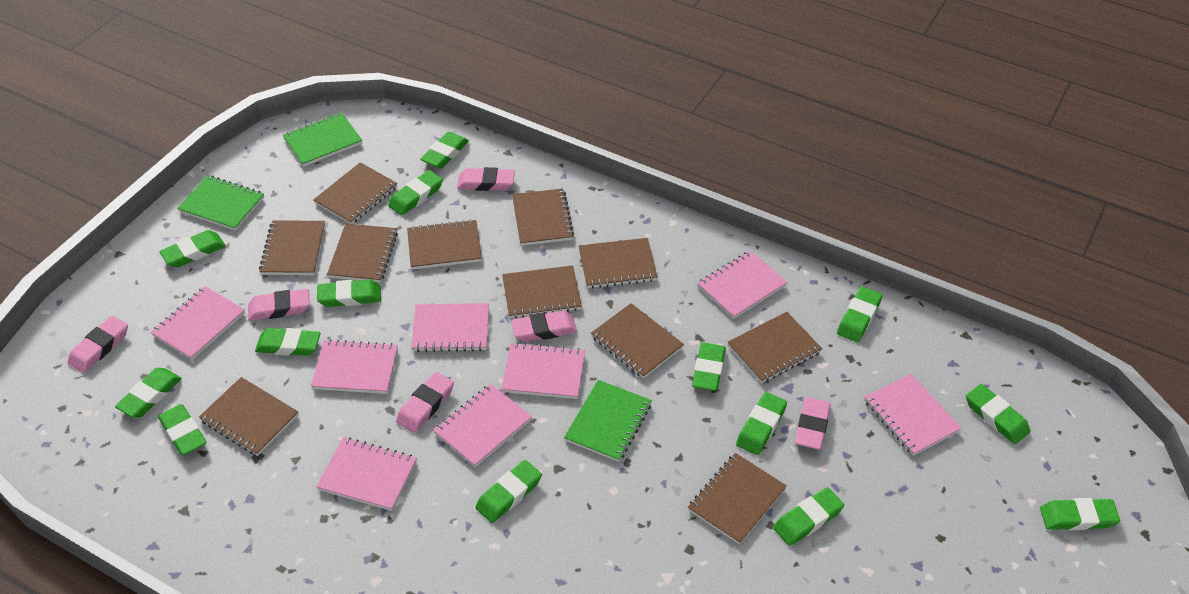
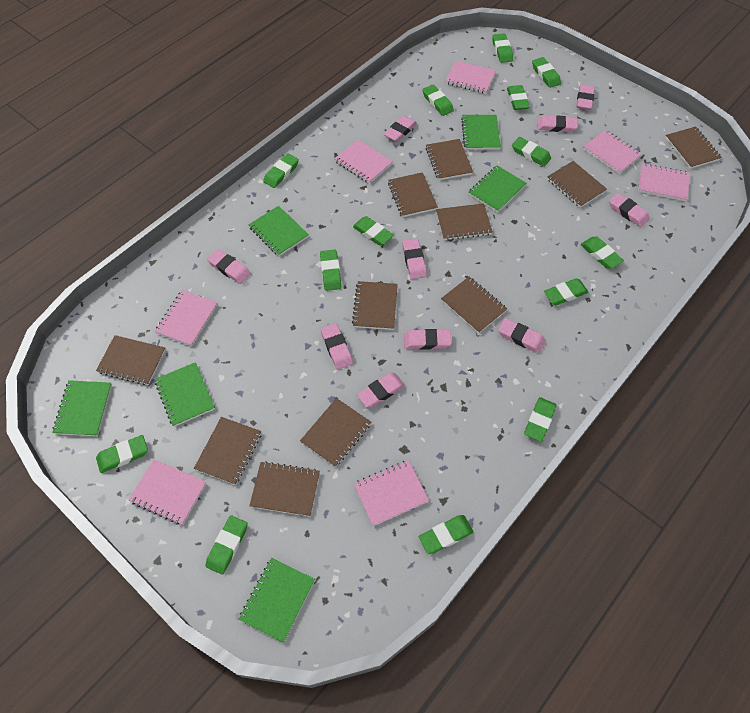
green notebook: 3 -> 6
pink eraser: 6 -> 10
pink notebook: 8 -> 7

